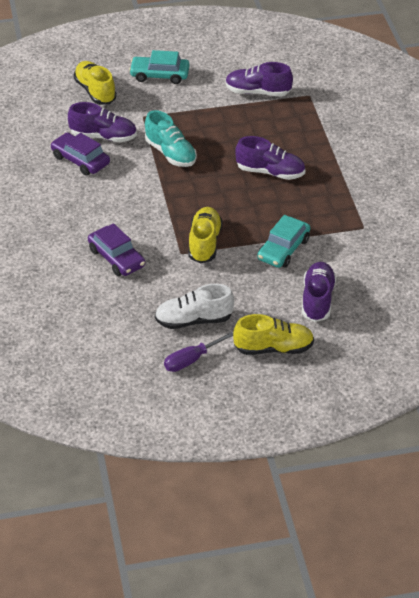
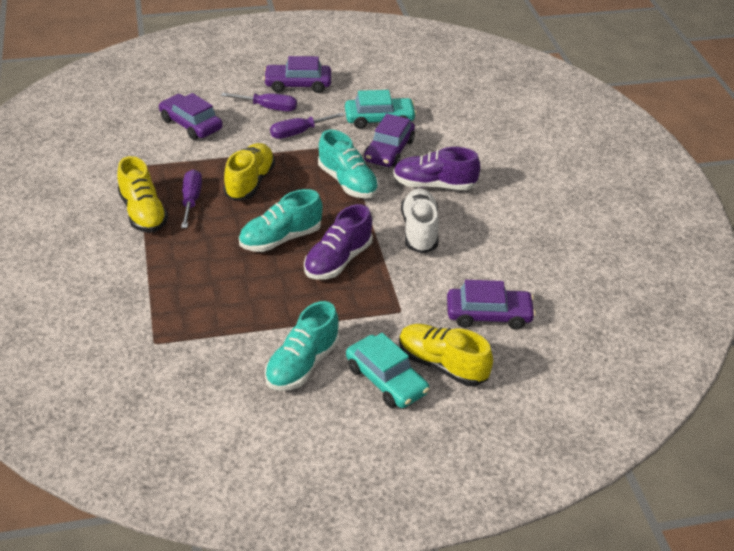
purple car: 2 -> 4
purple screwdriver: 1 -> 3
purple shoe: 4 -> 2
turquoise shoe: 1 -> 3

